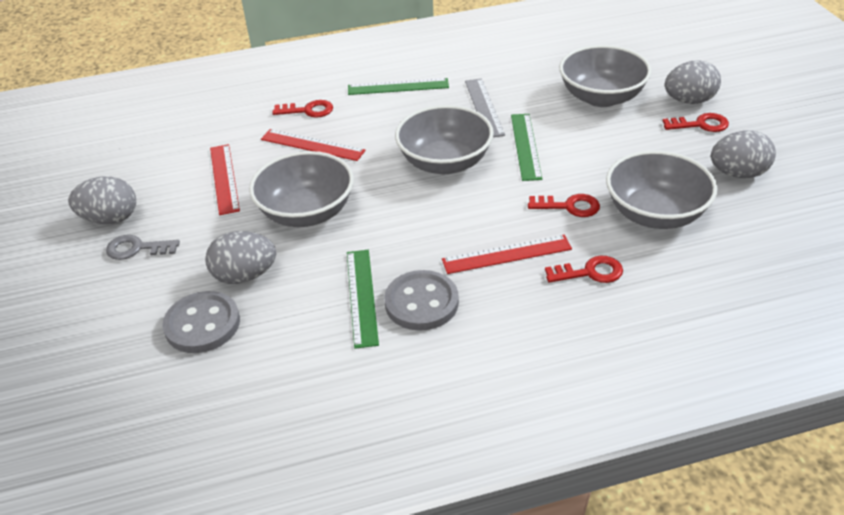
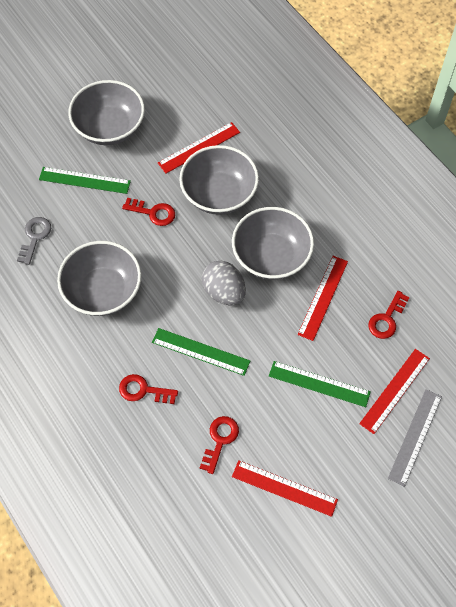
grey button: 2 -> 0
grey egg: 4 -> 1
red ruler: 3 -> 4

